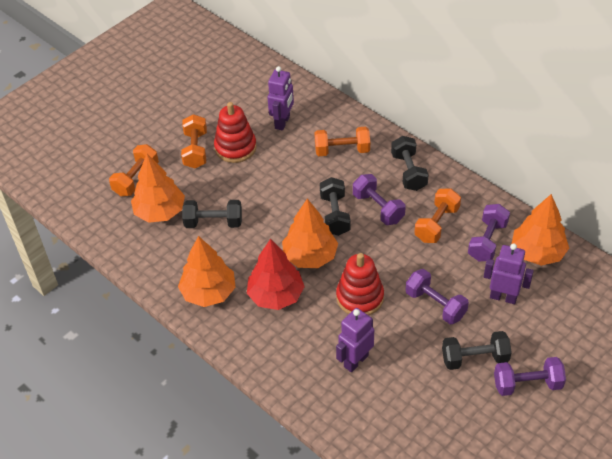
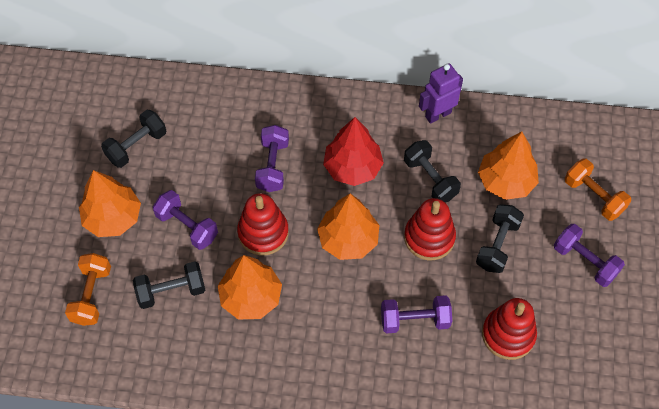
orange dumbbell: 4 -> 2
purple robot: 3 -> 1
red stacking toy: 2 -> 3

